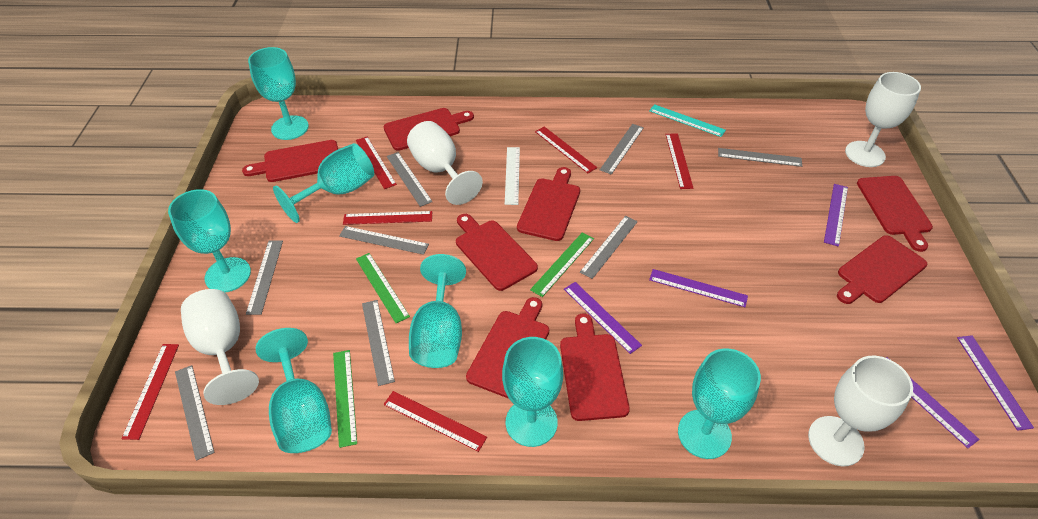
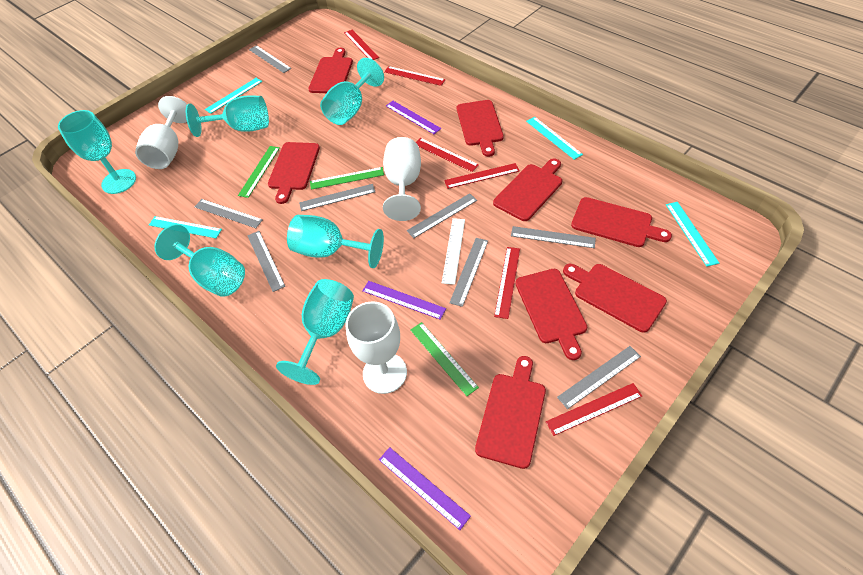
purple ruler: 5 -> 3
turquoise goblet: 7 -> 6
turquoise ruler: 1 -> 4
white goblet: 4 -> 3

